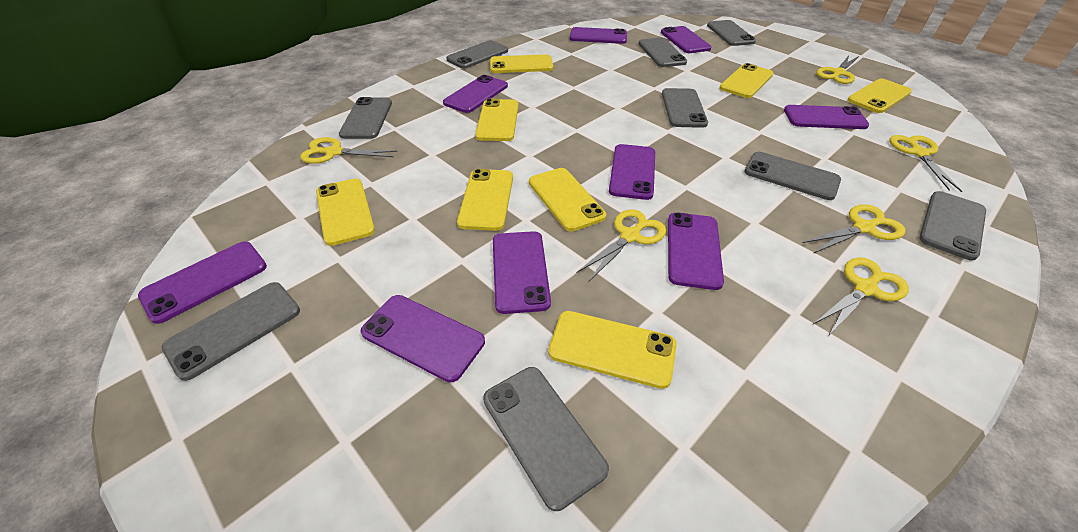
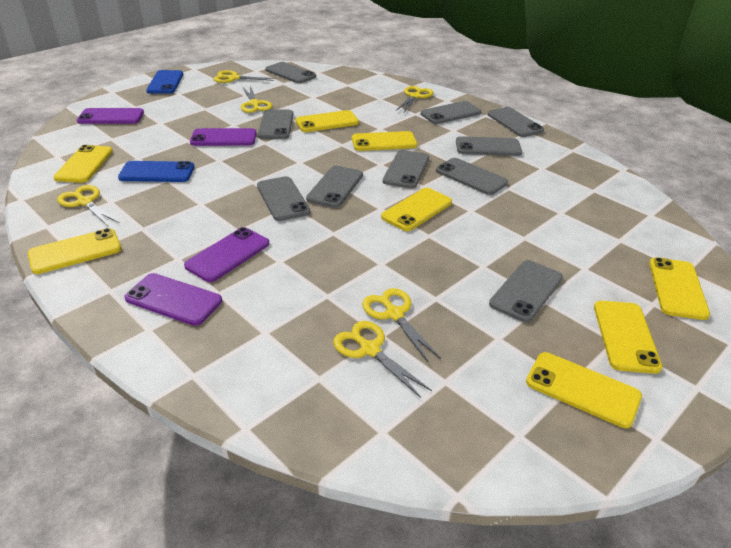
blue phone: 0 -> 2
grey phone: 9 -> 10
purple phone: 9 -> 4

